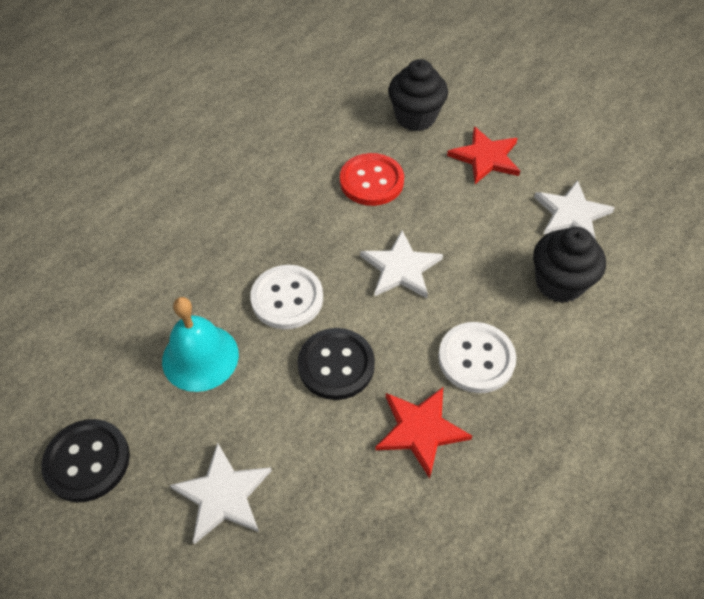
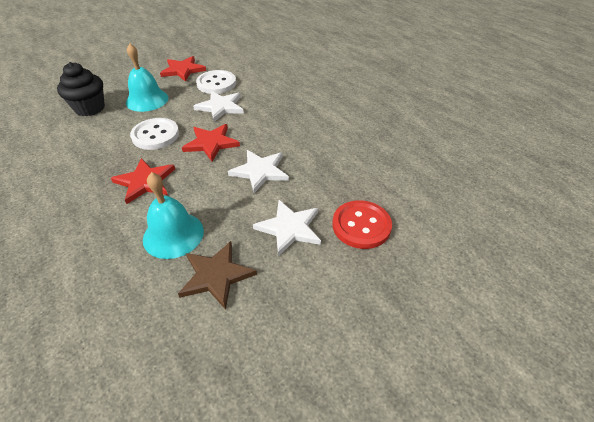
black button: 2 -> 0
black cupcake: 2 -> 1
brown star: 0 -> 1
red star: 2 -> 3
turquoise bell: 1 -> 2

